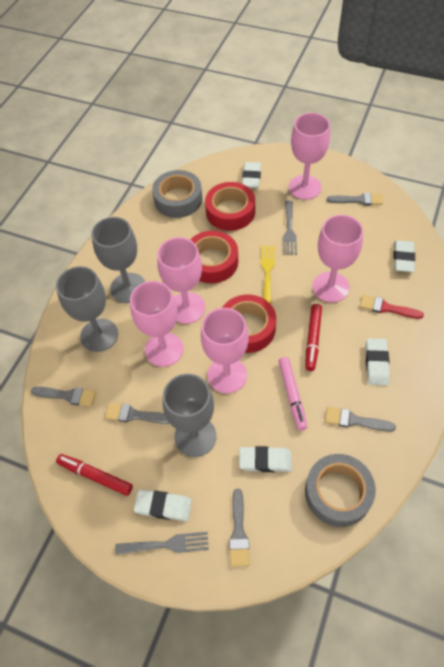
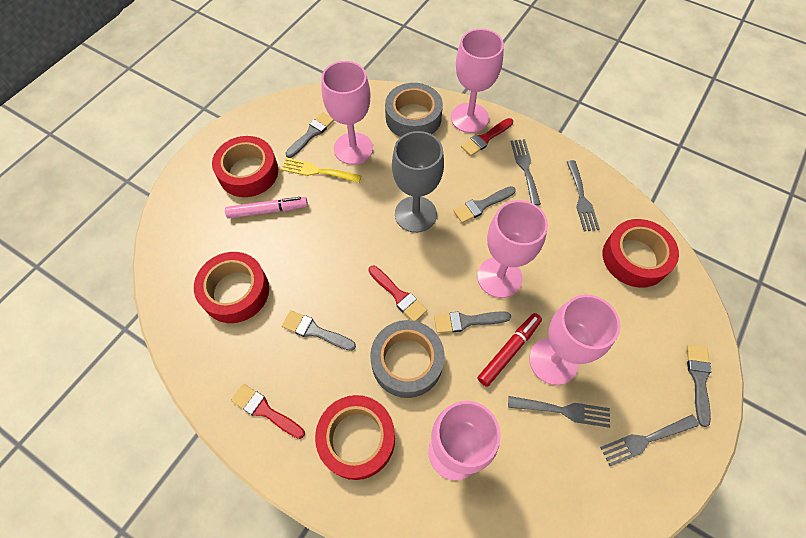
grey fork: 2 -> 4
grey goblet: 3 -> 1
red brush: 1 -> 3
red marker: 2 -> 1
red tape: 3 -> 4
white eraser: 5 -> 0

